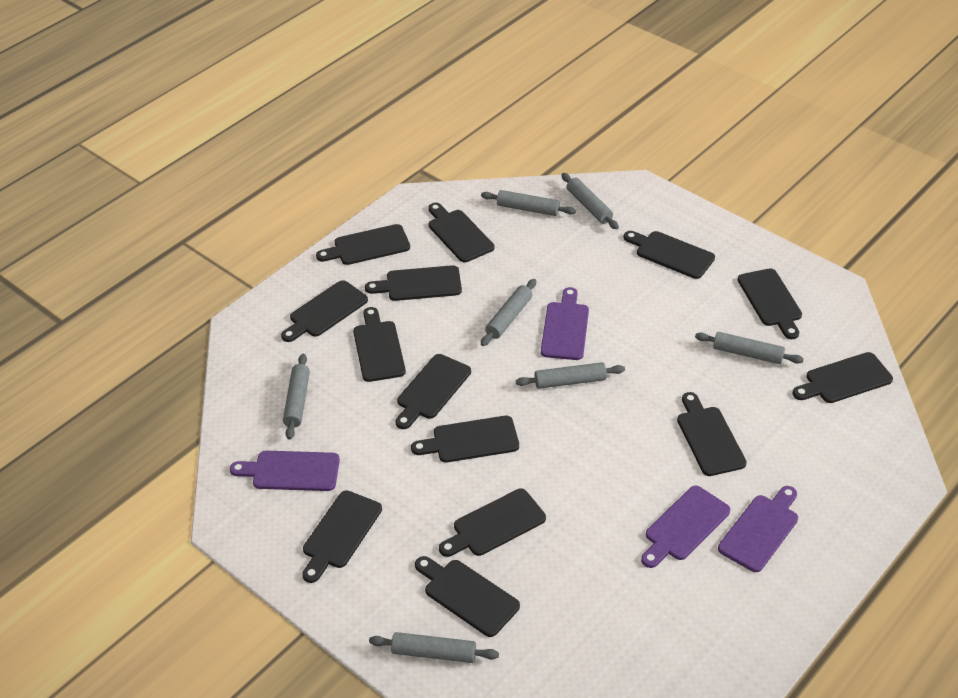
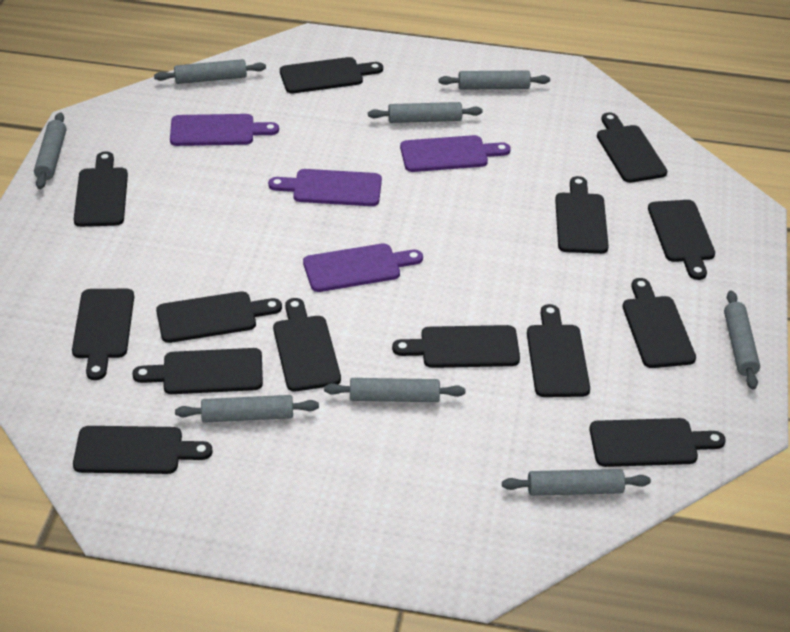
grey rolling pin: 7 -> 8

